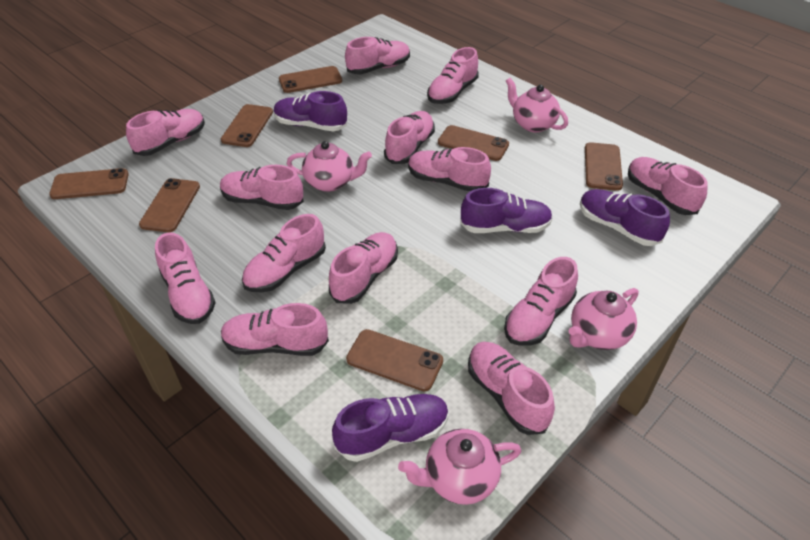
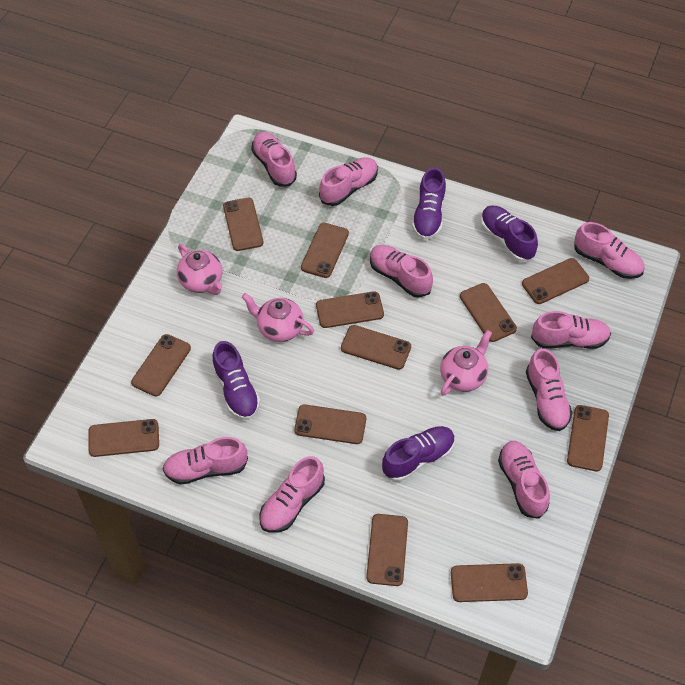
brown phone: 7 -> 12
pink shoe: 13 -> 9
pink teapot: 4 -> 3

